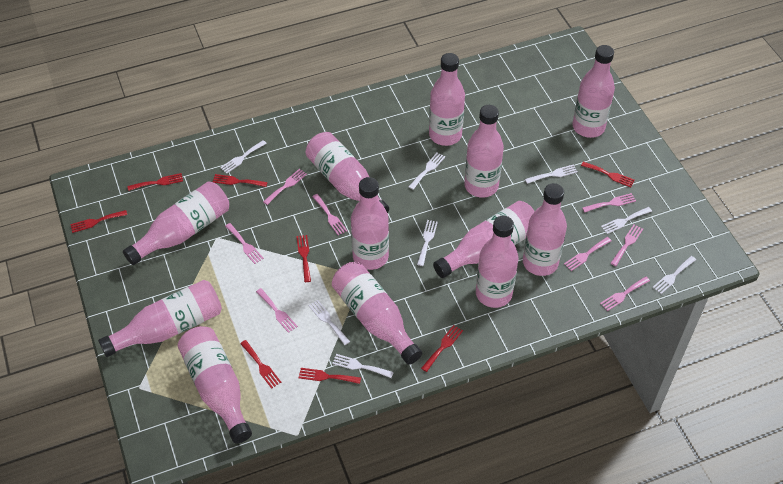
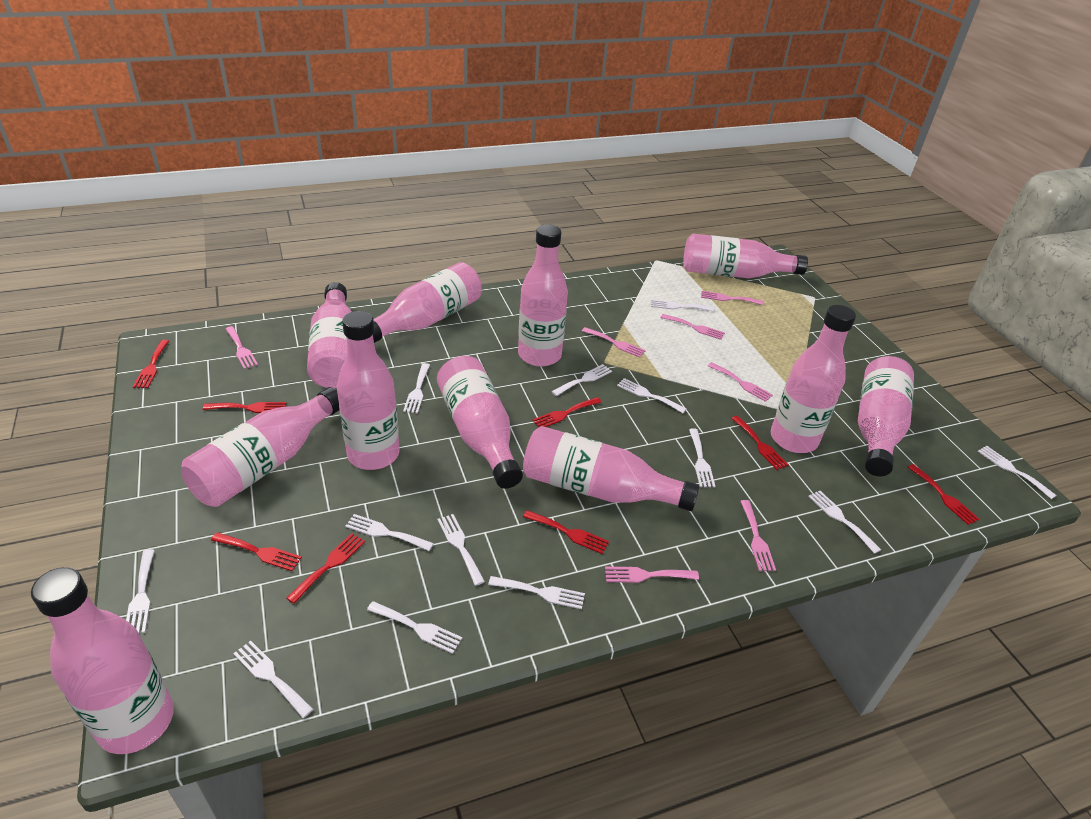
pink bottle: 12 -> 11
pink fork: 8 -> 7
white fork: 8 -> 13

